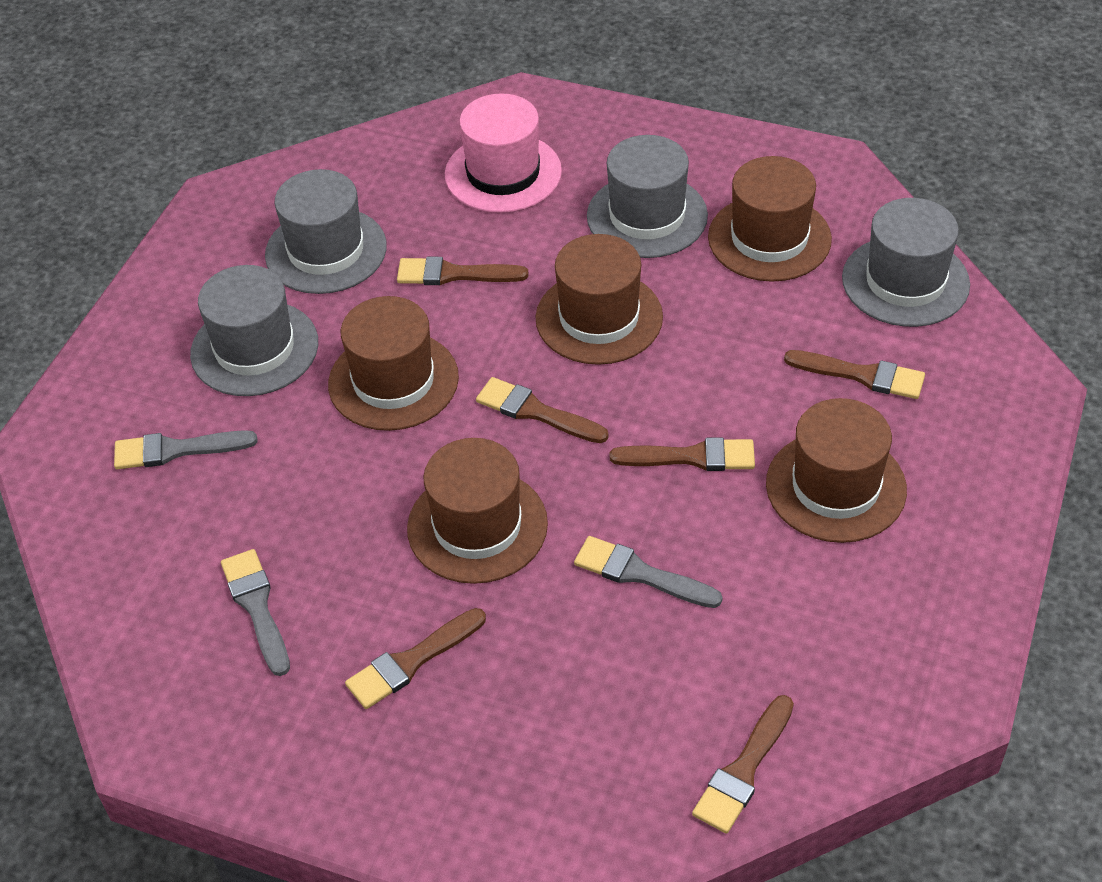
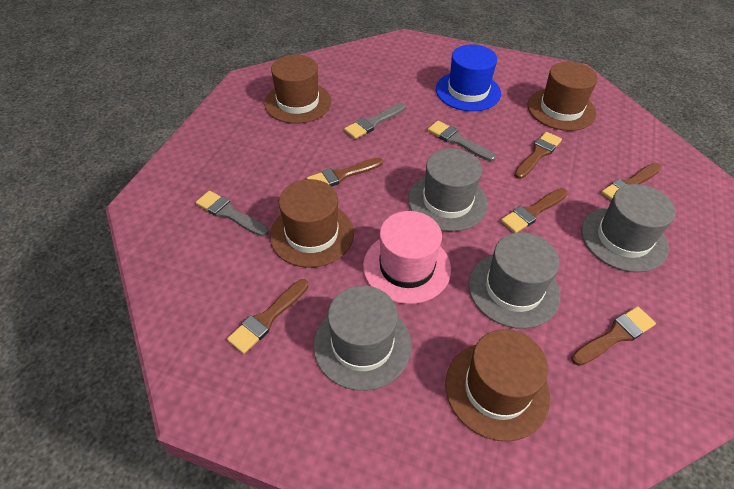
blue hat: 0 -> 1
brown hat: 5 -> 4

